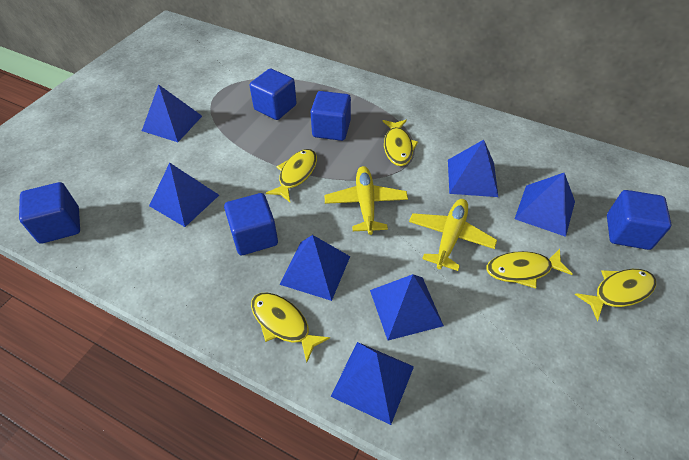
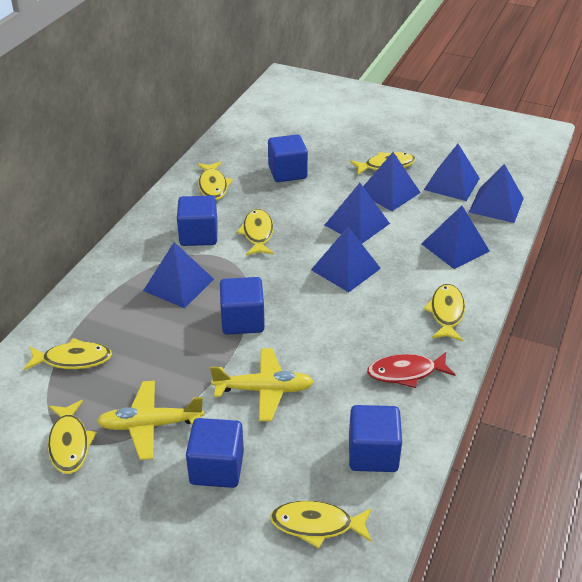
red fish: 0 -> 1
yellow fish: 5 -> 7

